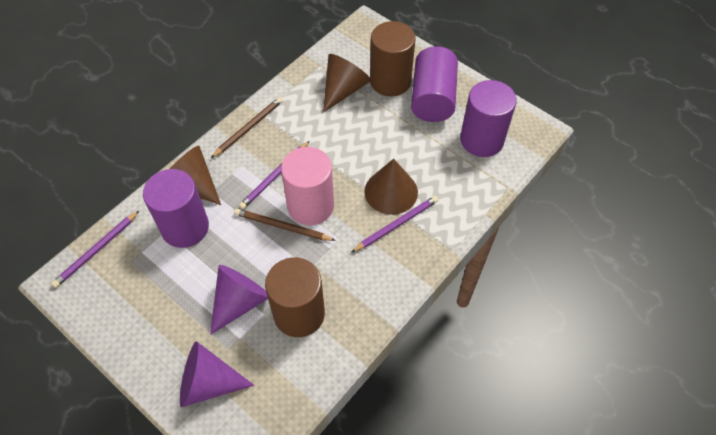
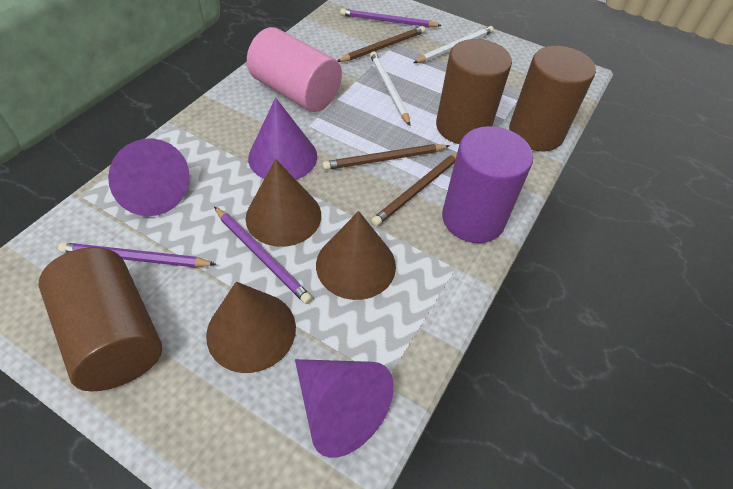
brown cylinder: 2 -> 3
brown pencil: 2 -> 3
purple cone: 2 -> 3
purple cylinder: 3 -> 1
white pencil: 0 -> 2

